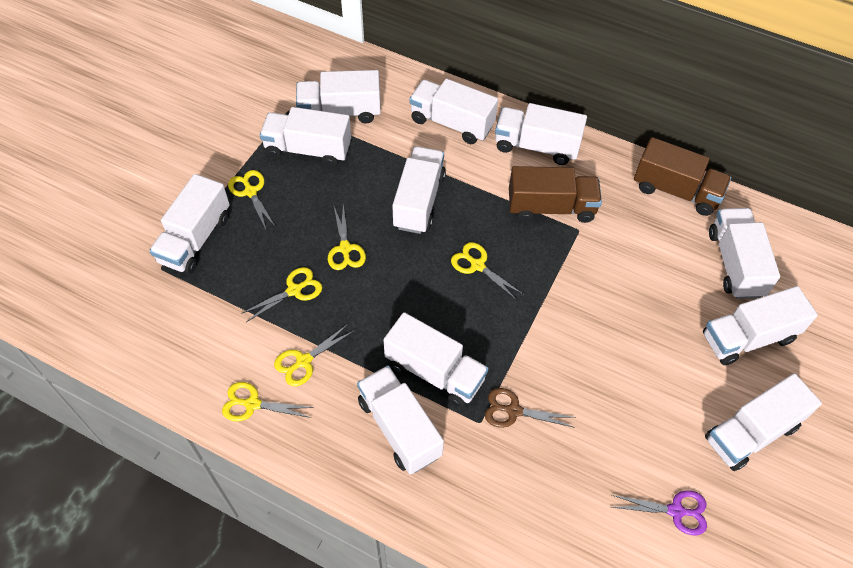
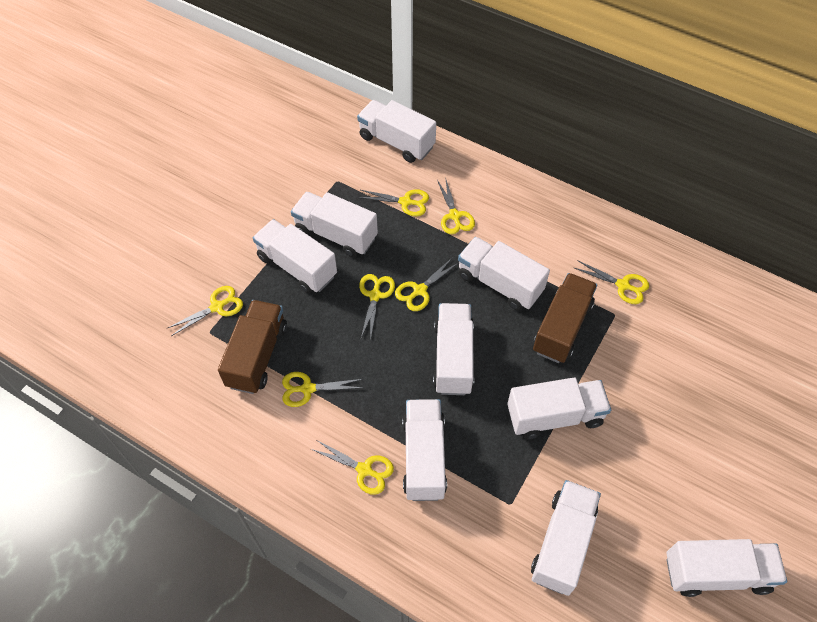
brown scissors: 1 -> 0
purple scissors: 1 -> 0
white truck: 11 -> 9
yellow scissors: 6 -> 8

